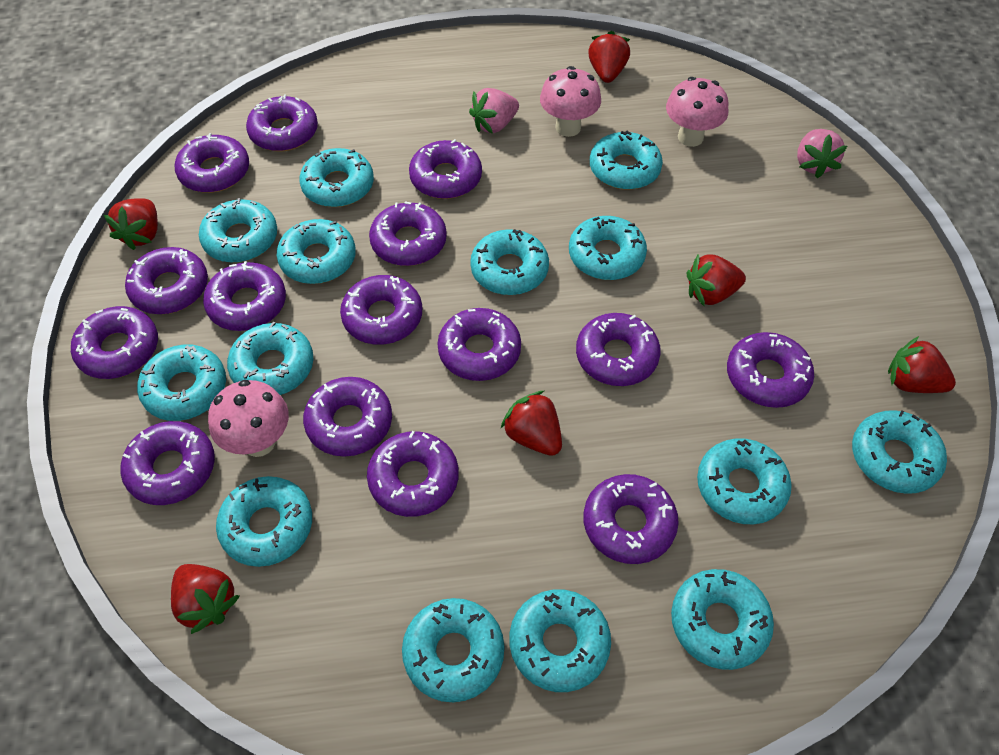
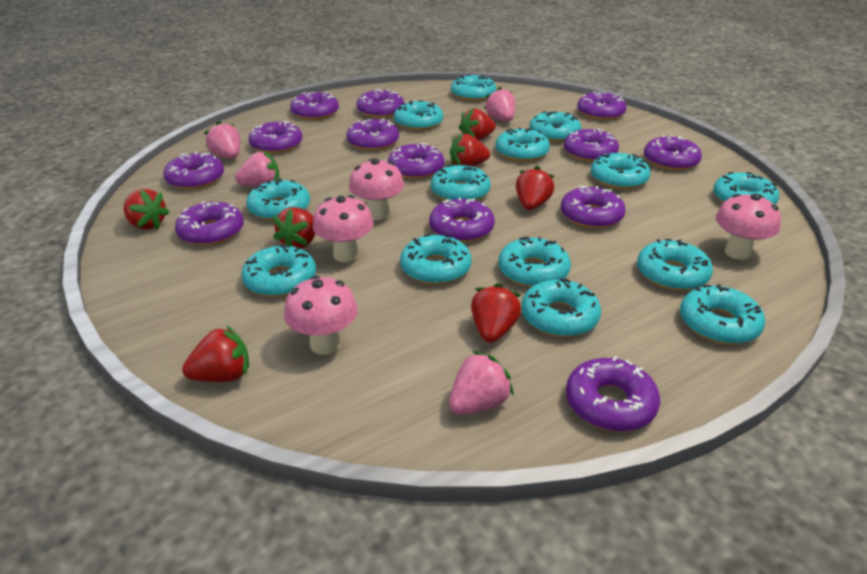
pink mushroom: 3 -> 4
pink strawberry: 2 -> 4
purple donut: 15 -> 13
red strawberry: 6 -> 7

